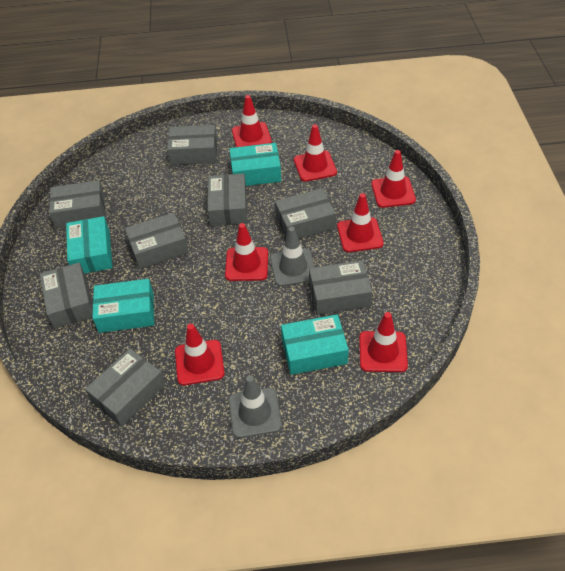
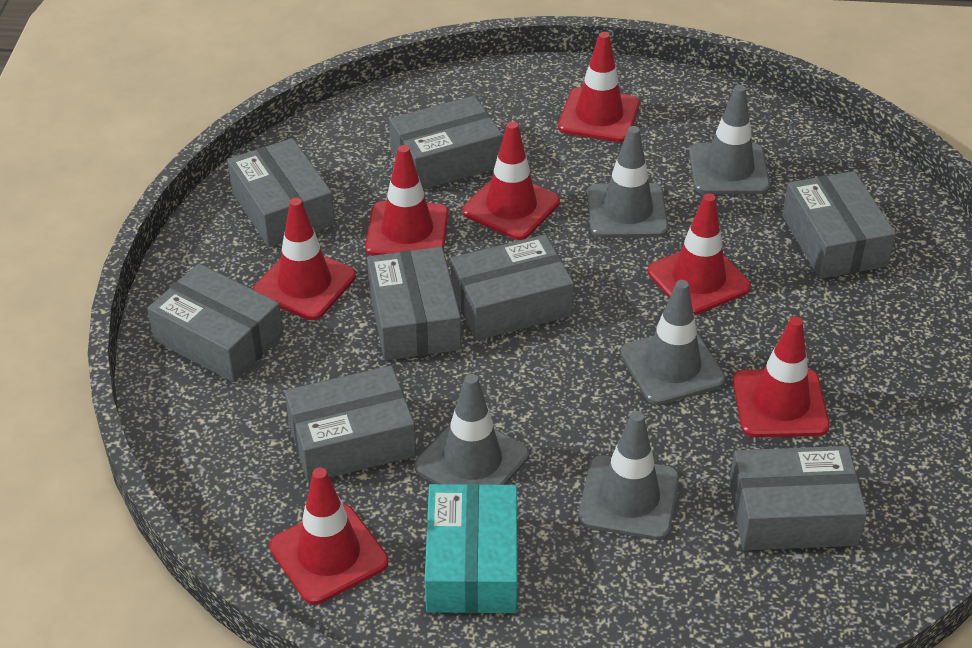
grey traffic cone: 2 -> 5
turquoise box: 4 -> 1

